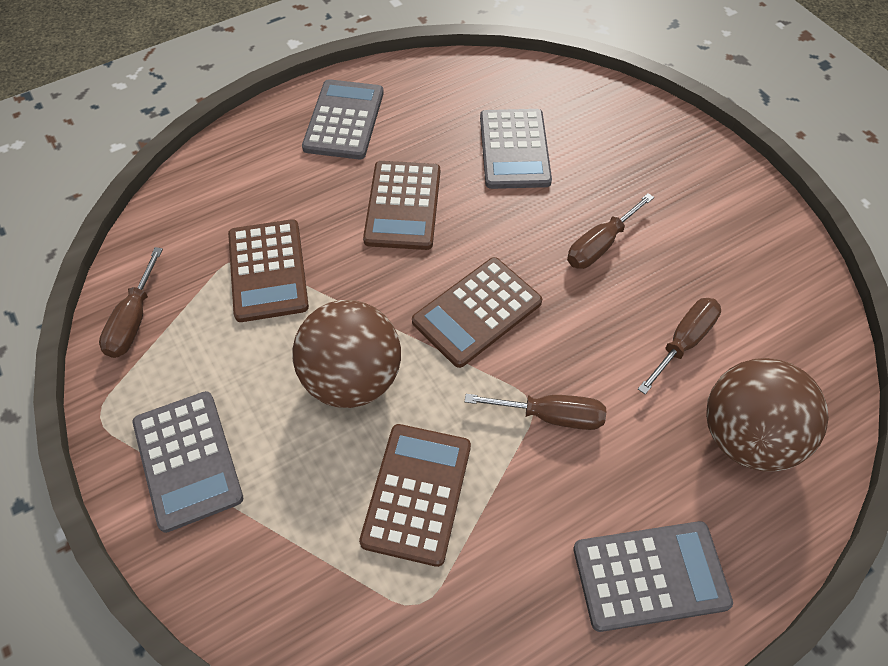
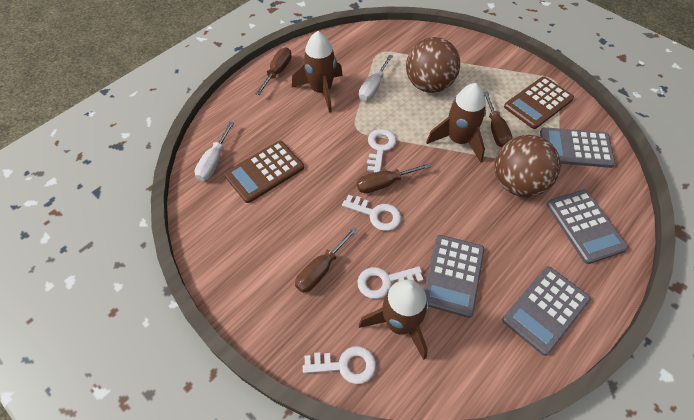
brown calculator: 4 -> 2
brown rocket: 0 -> 3
white key: 0 -> 4
white screwdriver: 0 -> 2

